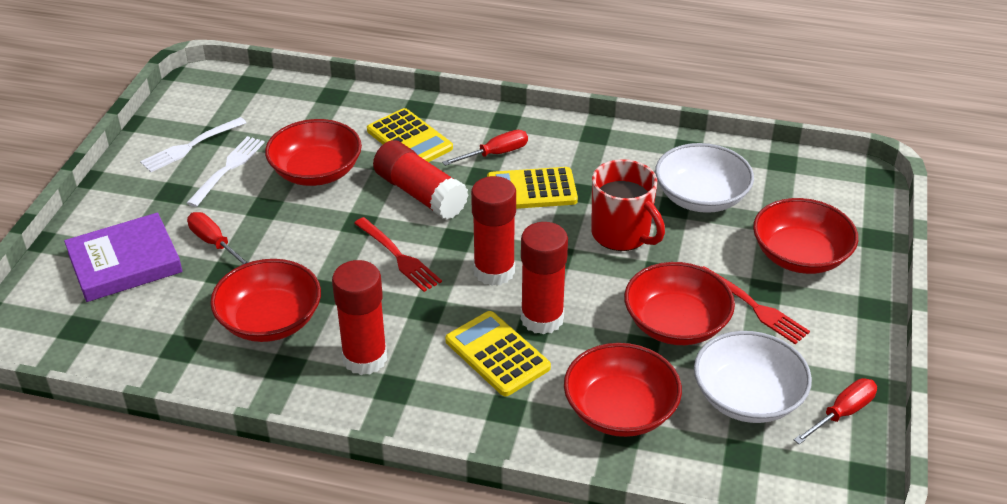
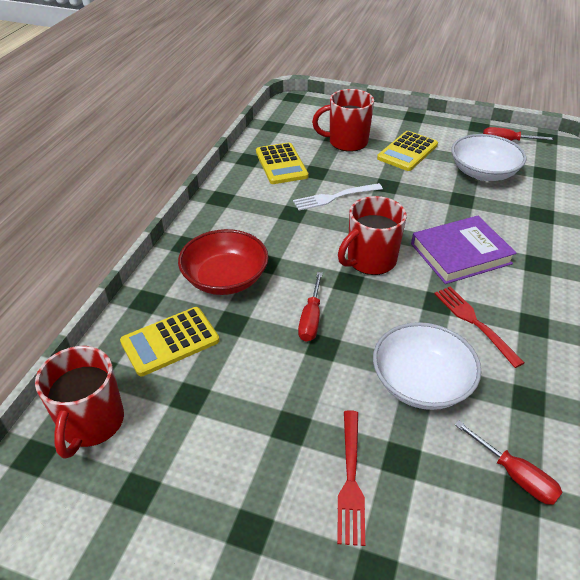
red bowl: 5 -> 1
red glue stick: 4 -> 0
red mug: 1 -> 3
white fork: 2 -> 1

